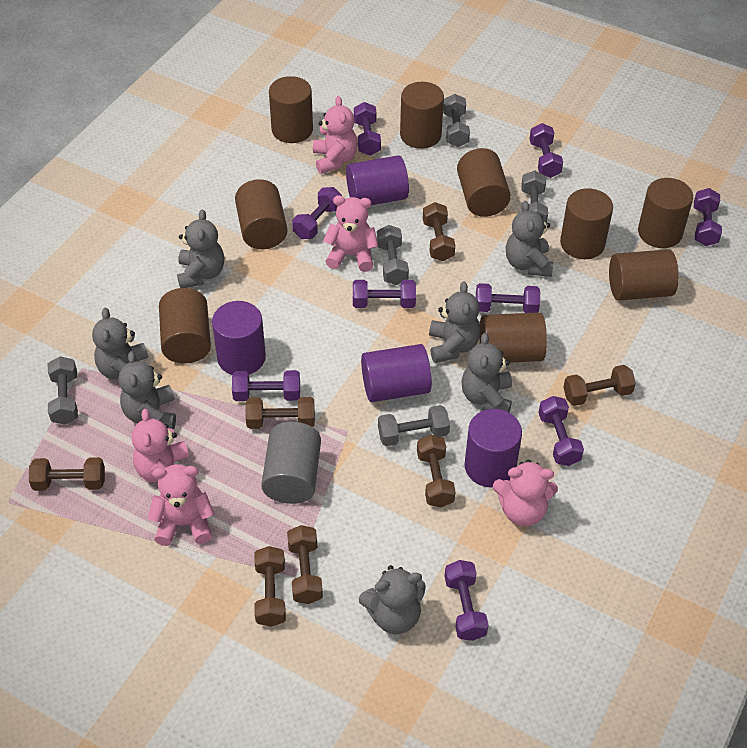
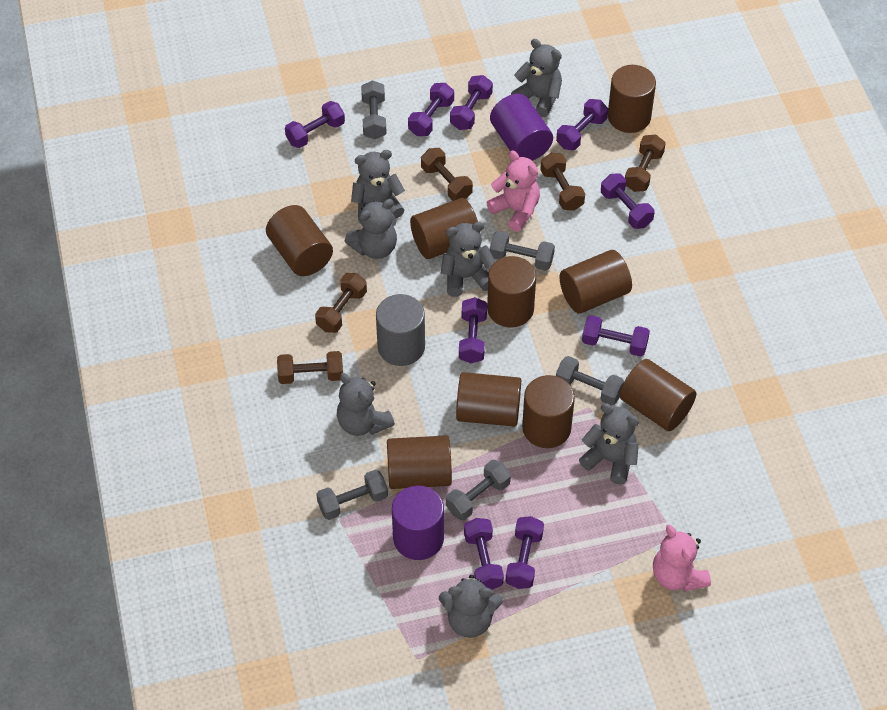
brown dumbbell: 7 -> 5
pink teddy bear: 5 -> 2
purple cylinder: 4 -> 2

